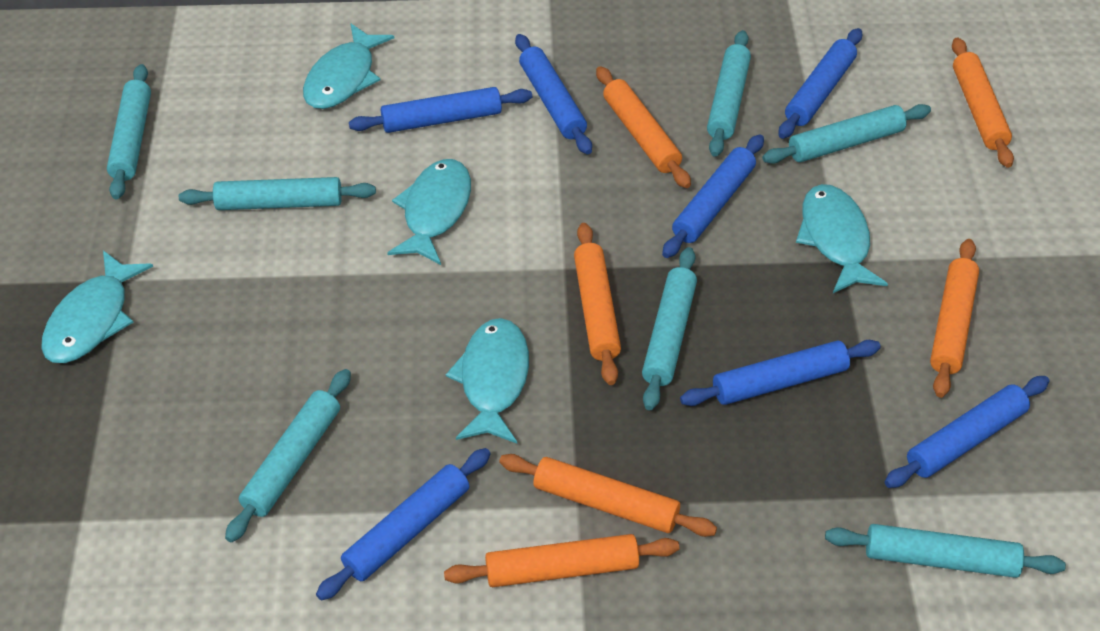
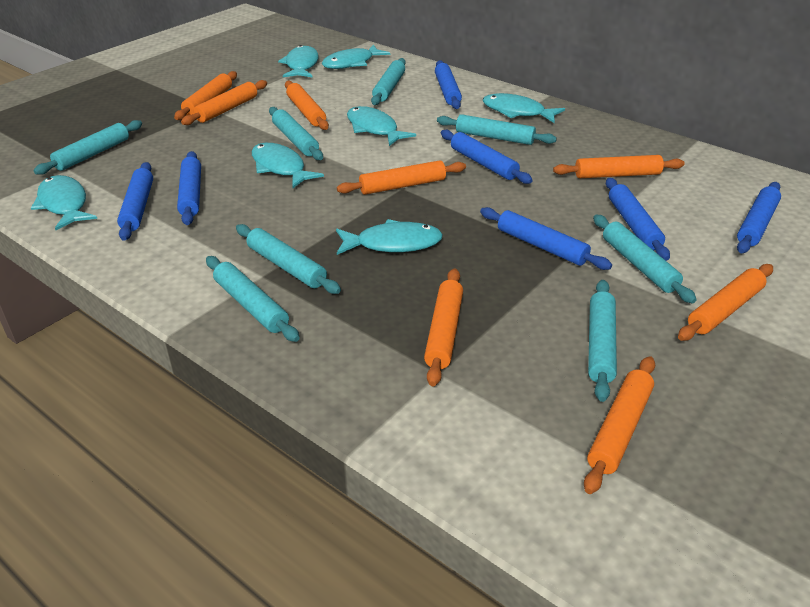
orange rolling pin: 6 -> 8
turquoise fish: 5 -> 7
turquoise rolling pin: 7 -> 8

